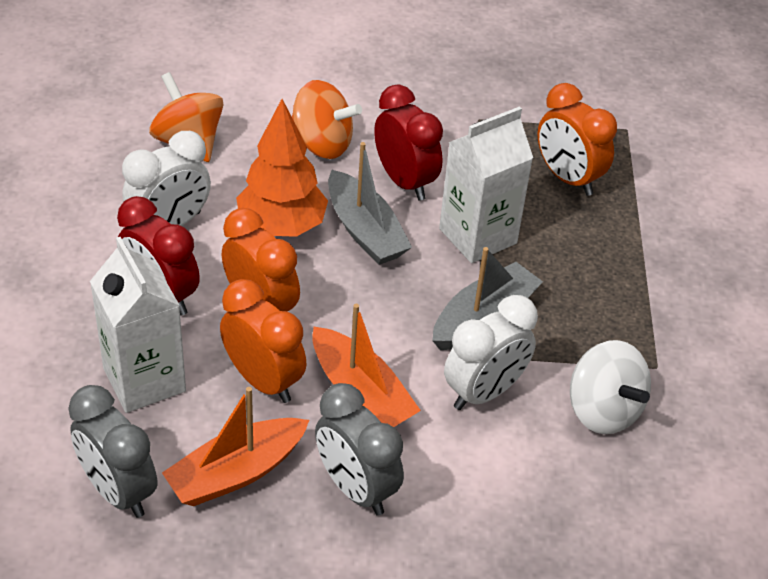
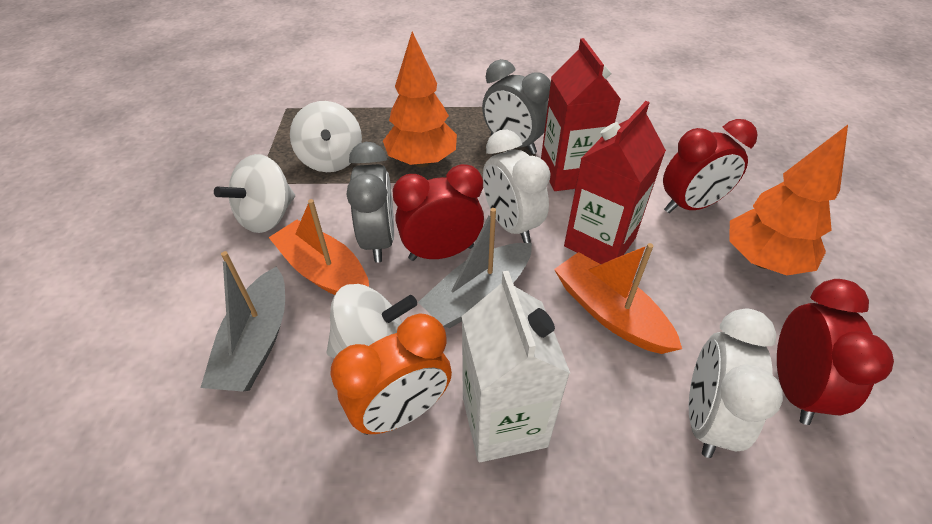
orange clock: 3 -> 1
orange spinning top: 2 -> 0
orange tree: 1 -> 2
red carton: 0 -> 2
red clock: 2 -> 3
white carton: 2 -> 1
white spinning top: 1 -> 3

